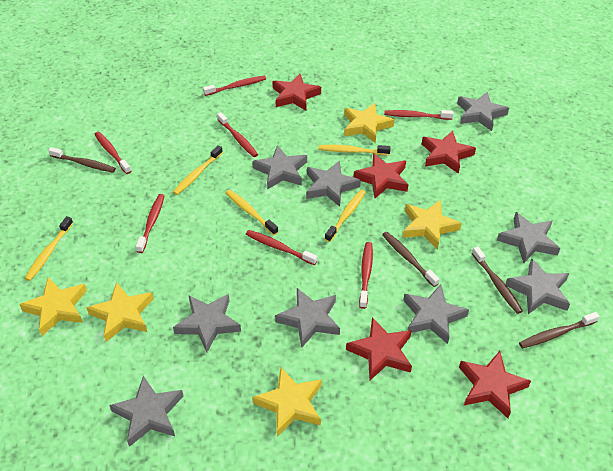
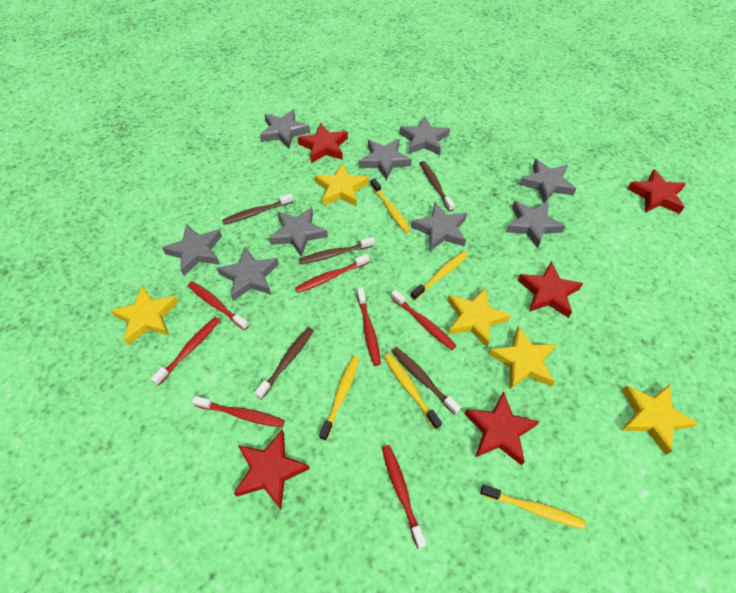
brown toothbrush: 4 -> 5

